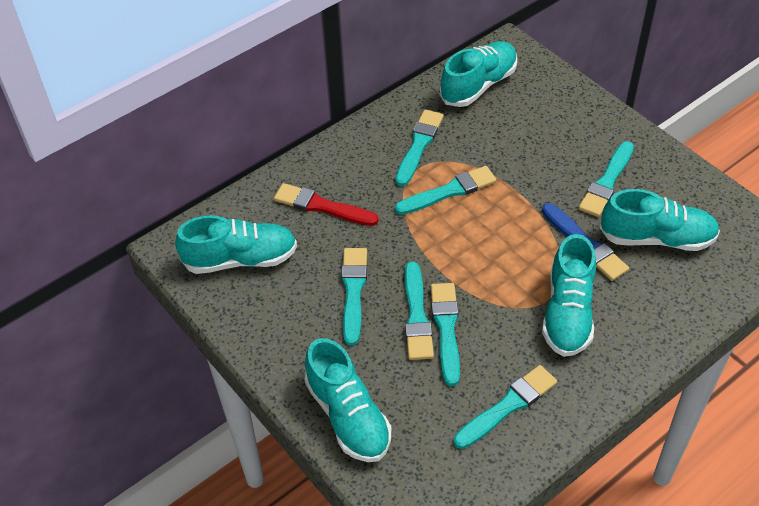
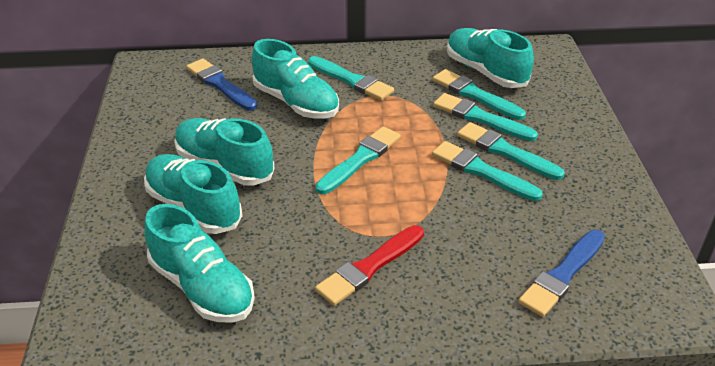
blue brush: 1 -> 2
turquoise brush: 7 -> 6

